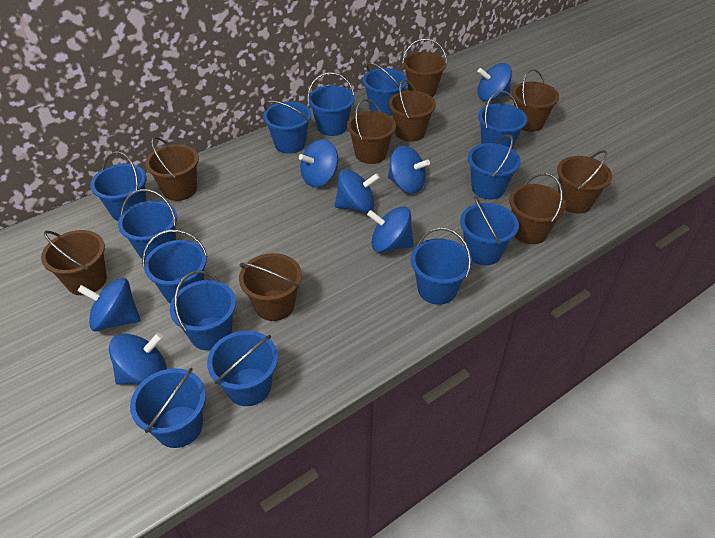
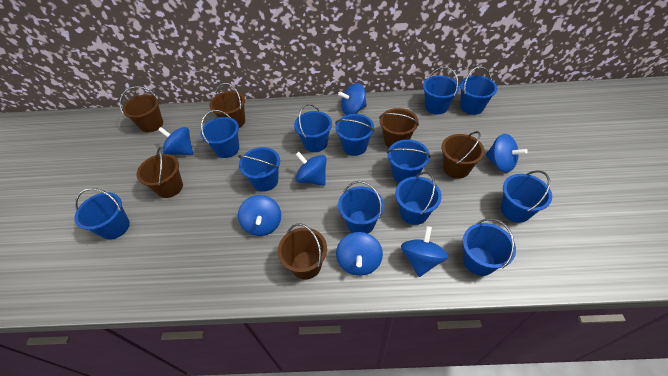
blue bucket: 13 -> 12
brown bucket: 9 -> 6

